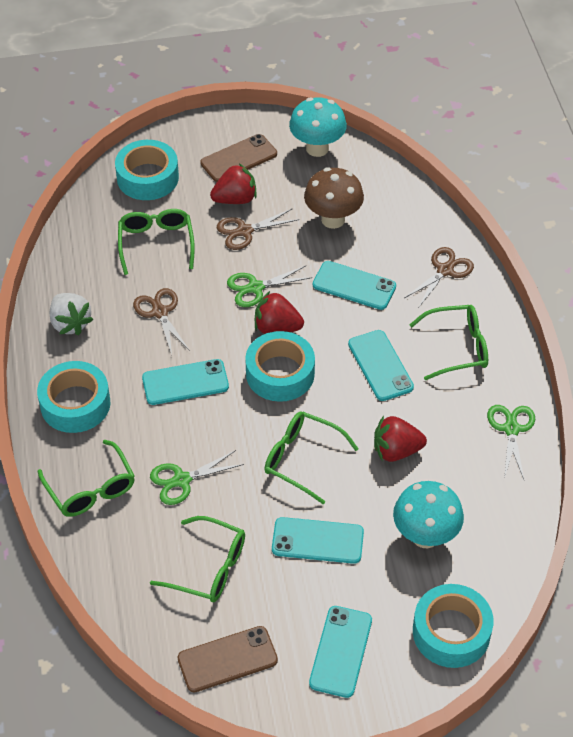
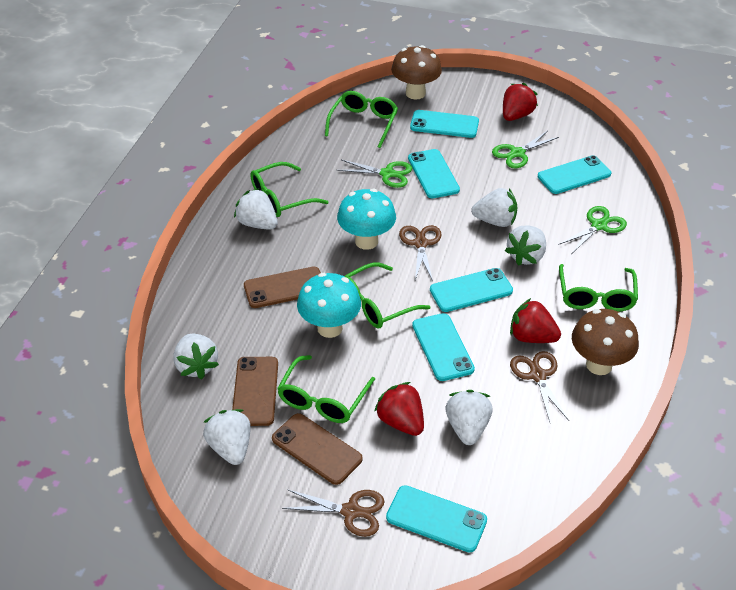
brown mushroom: 1 -> 2
brown phone: 2 -> 3
turquoise phone: 5 -> 6
turquoise tape: 4 -> 0
white strawberry: 1 -> 6

